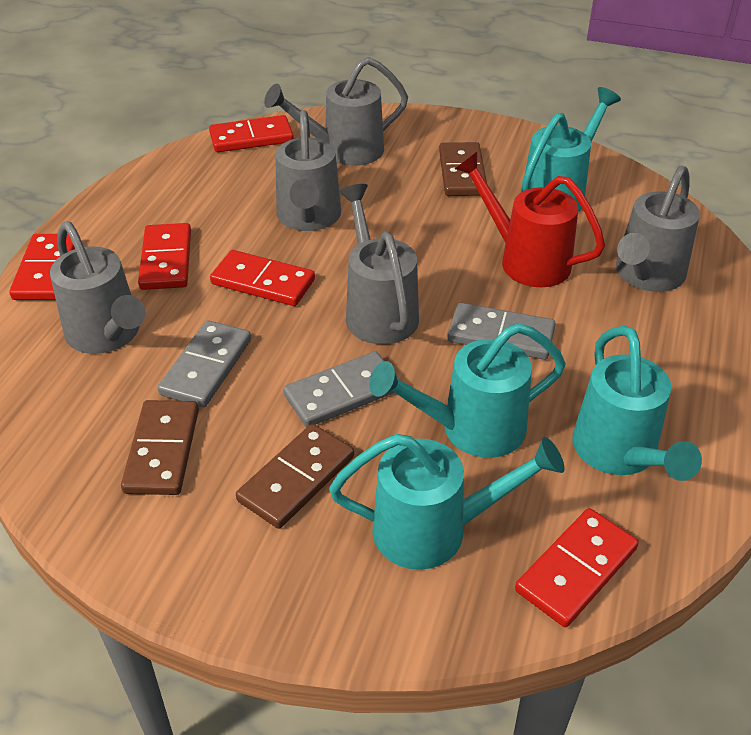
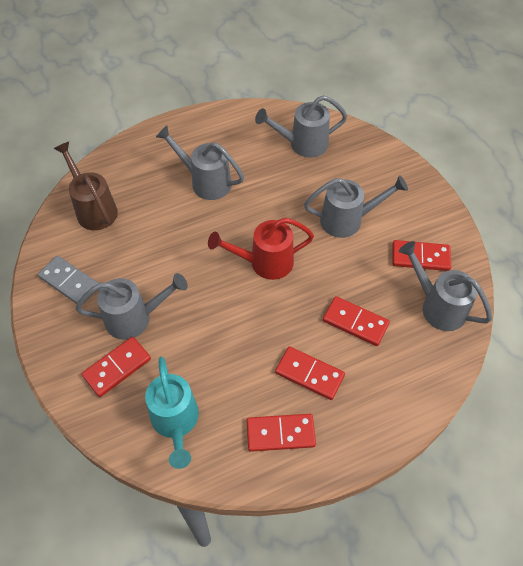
brown domino: 3 -> 0
brown watering can: 0 -> 1
grey domino: 3 -> 1
turquoise watering can: 4 -> 1

